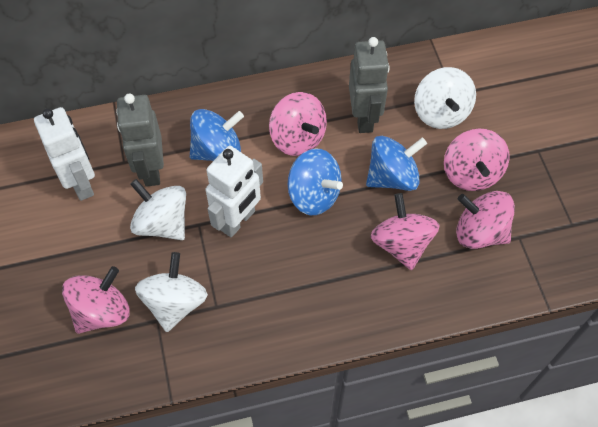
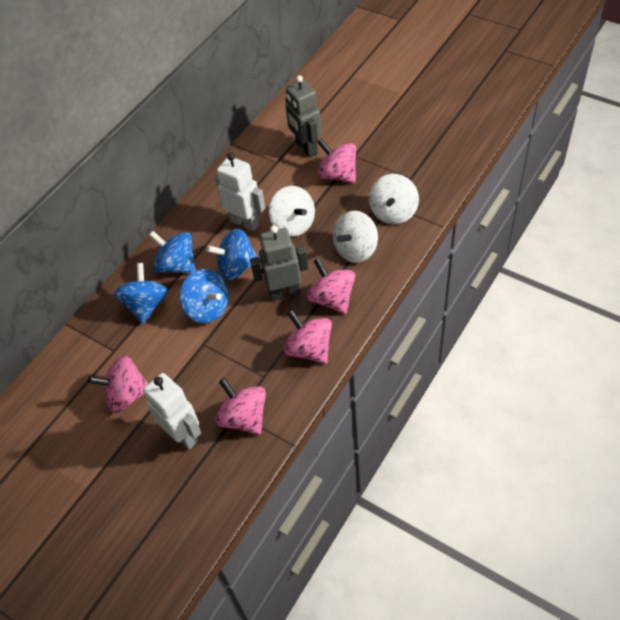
blue spinning top: 3 -> 4

